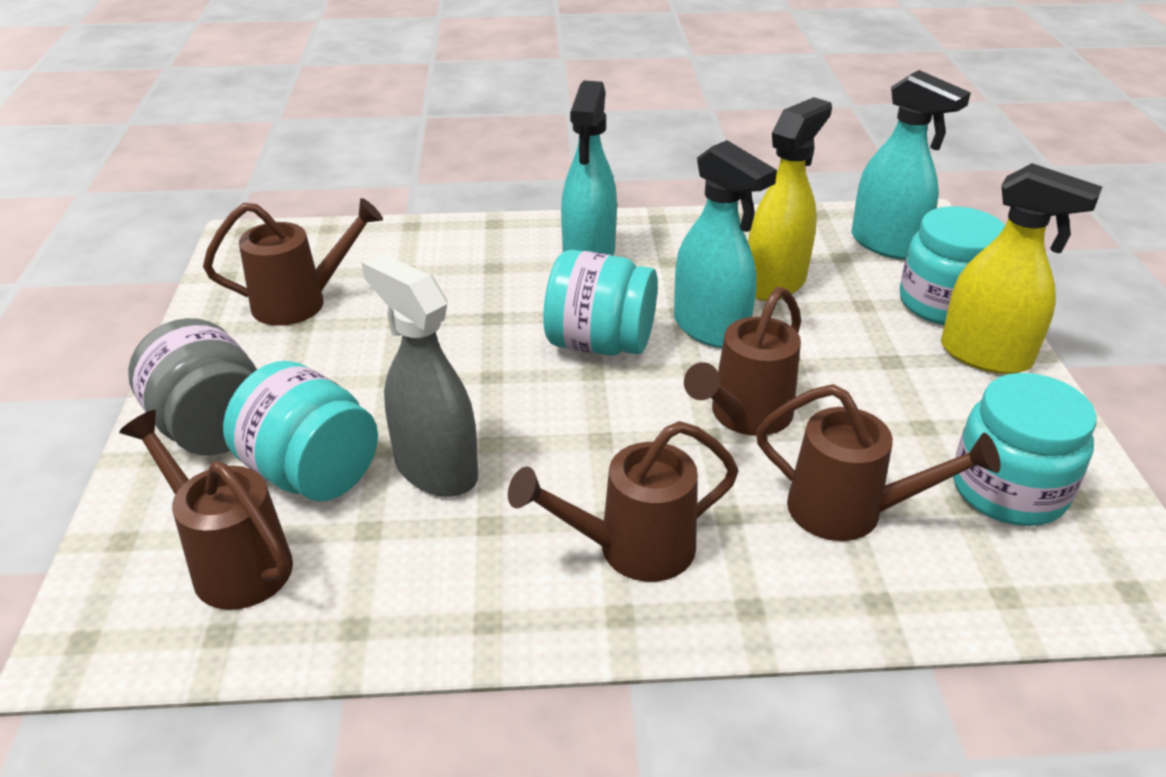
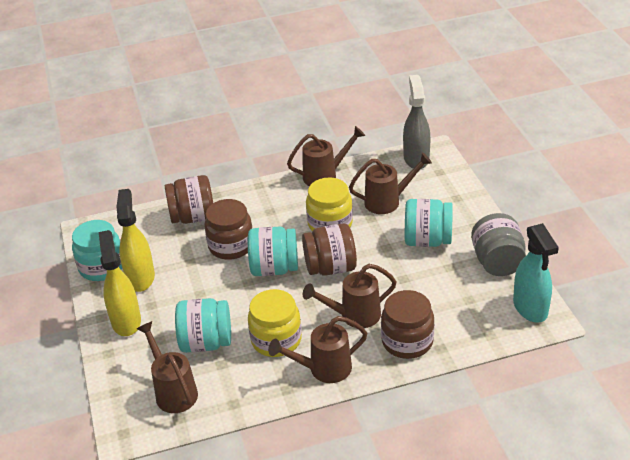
brown jar: 0 -> 4
turquoise spray bottle: 3 -> 1
yellow jar: 0 -> 2

